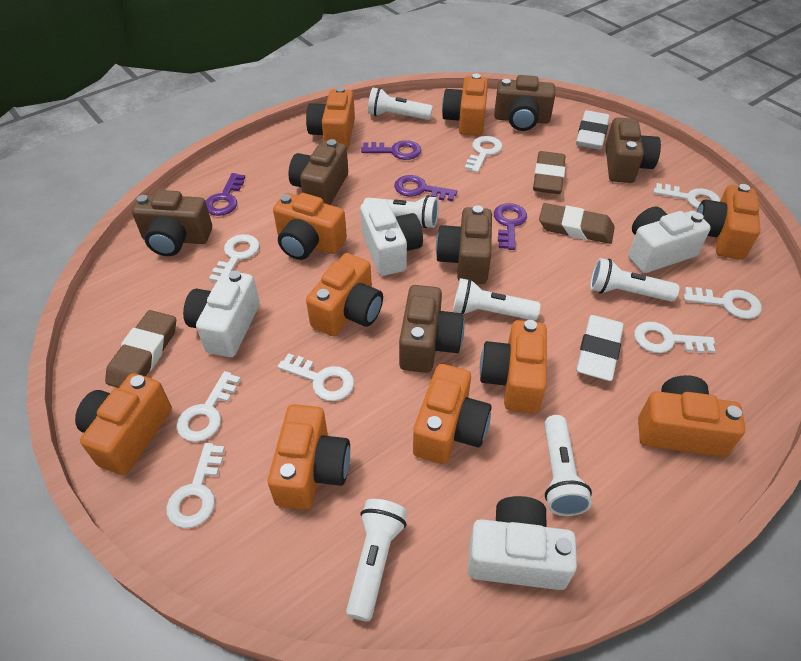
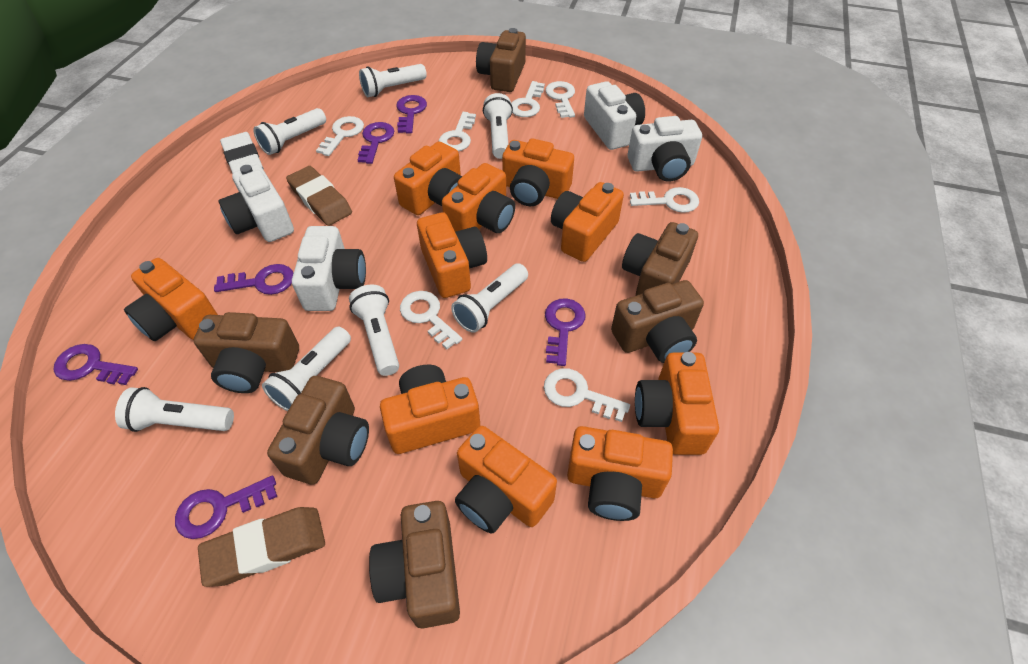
brown eraser: 3 -> 2
purple key: 4 -> 6
white eraser: 2 -> 1
white flashlight: 6 -> 7
white key: 8 -> 7

